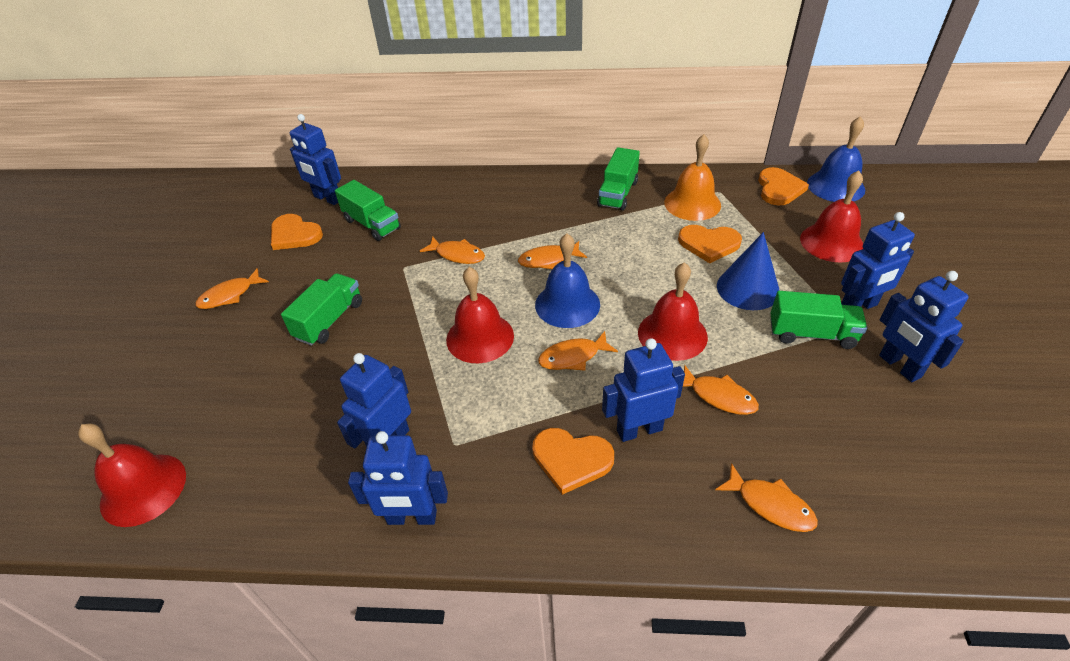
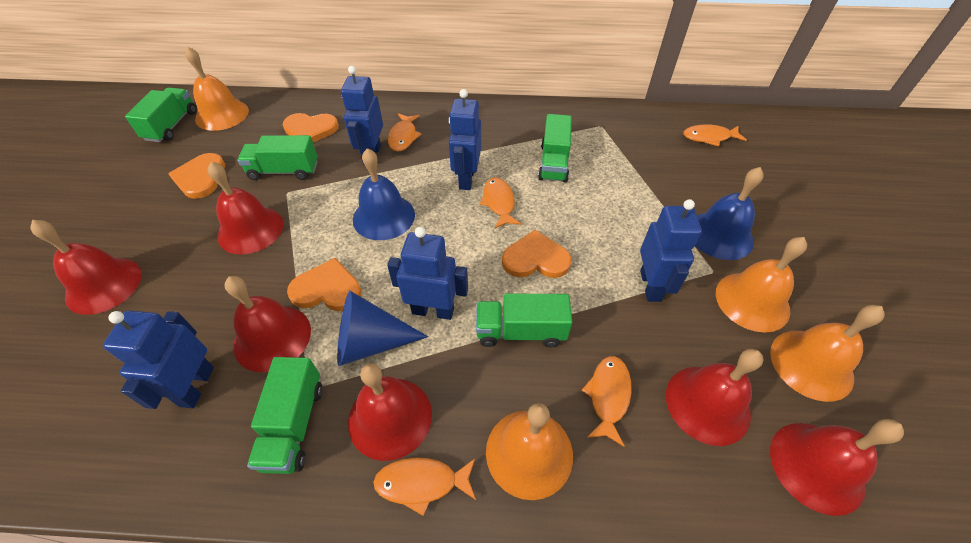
blue robot: 6 -> 5
green truck: 4 -> 5
orange bell: 1 -> 4
orange fish: 6 -> 5
red bell: 4 -> 6

